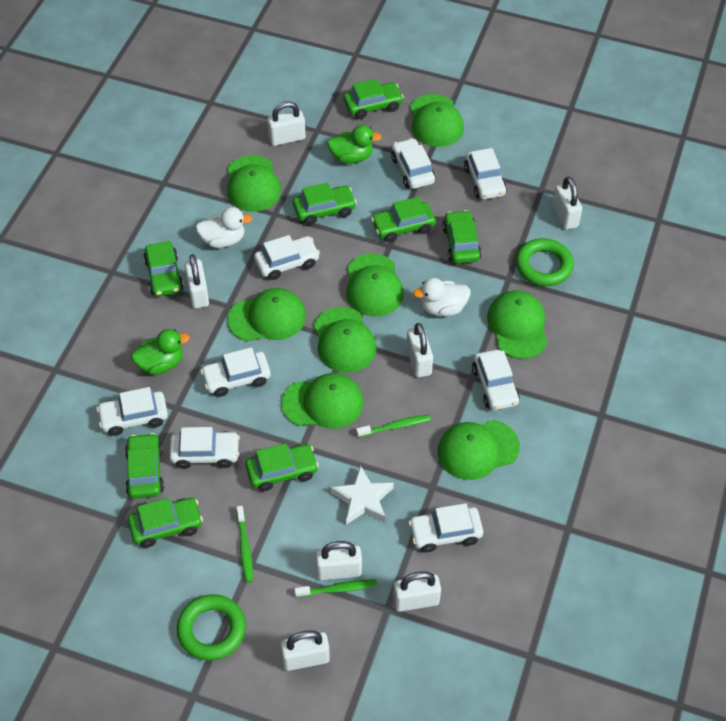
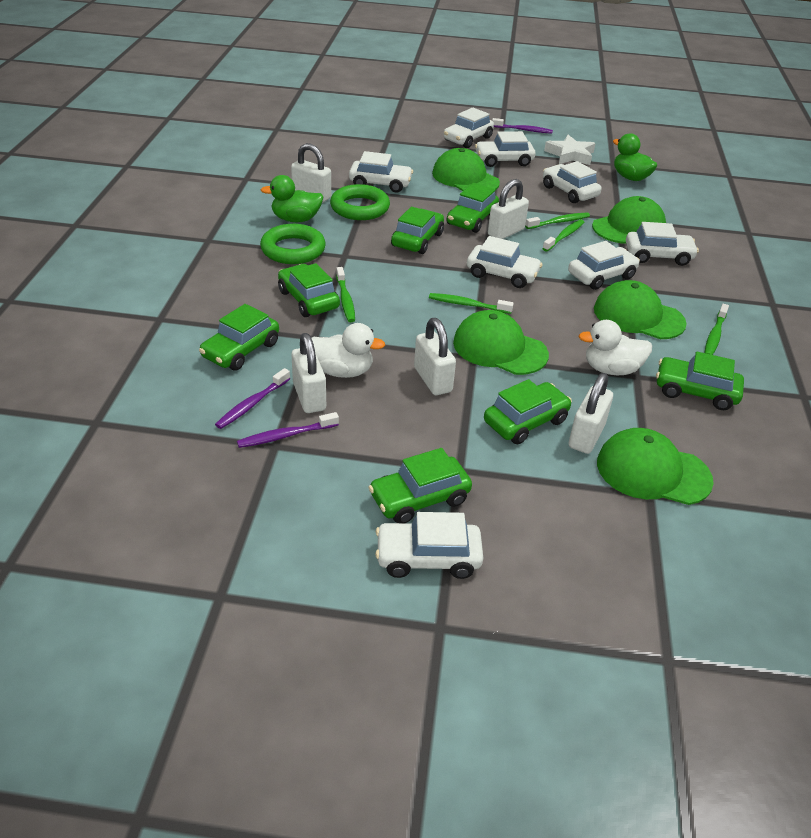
green cap: 8 -> 5
green car: 8 -> 7
green toothbrush: 3 -> 5
purple toothbrush: 0 -> 3
white padlock: 7 -> 5

